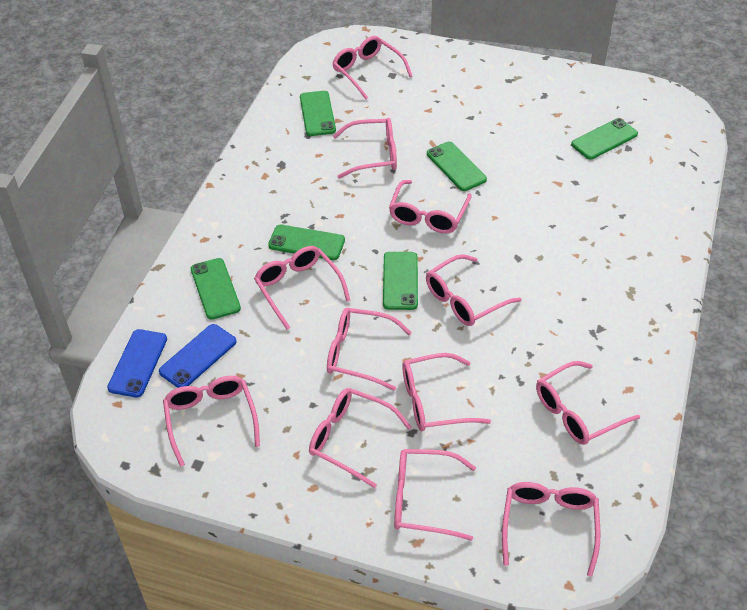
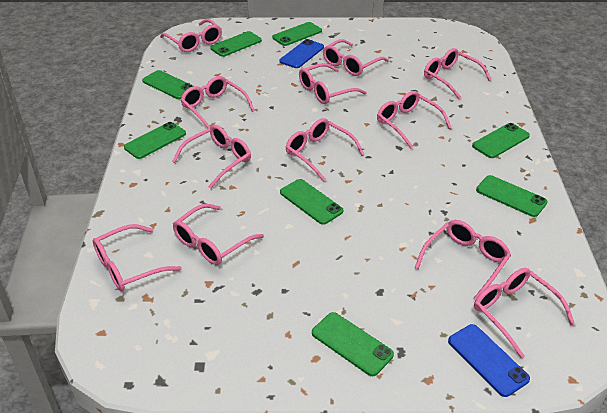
green phone: 6 -> 8

